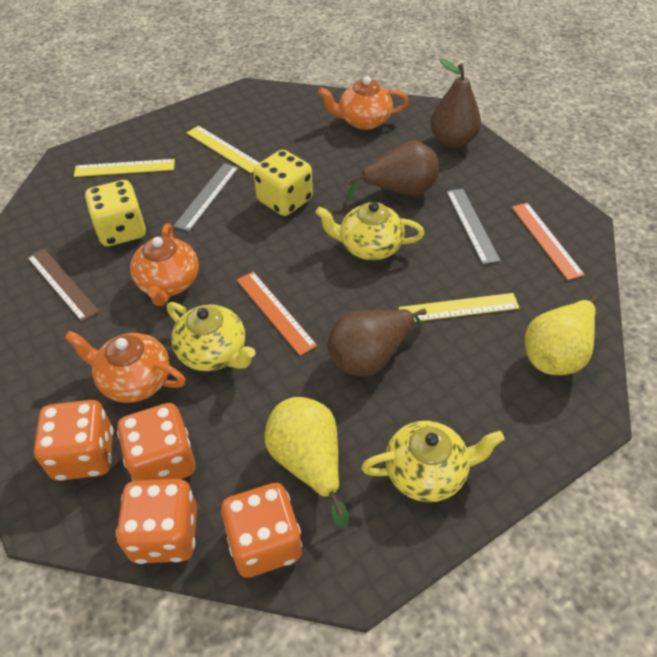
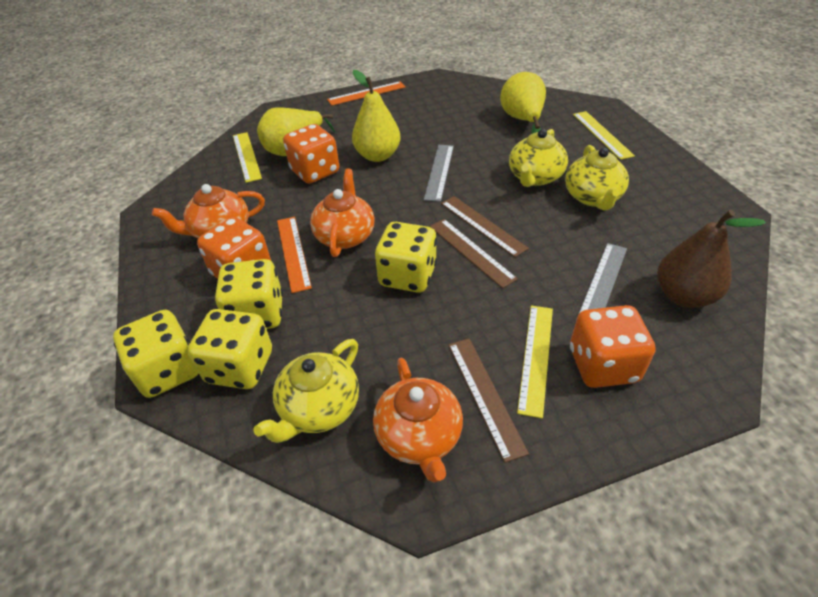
brown pear: 3 -> 1
brown ruler: 1 -> 3
orange dice: 4 -> 3
yellow dice: 2 -> 4
yellow pear: 2 -> 3

